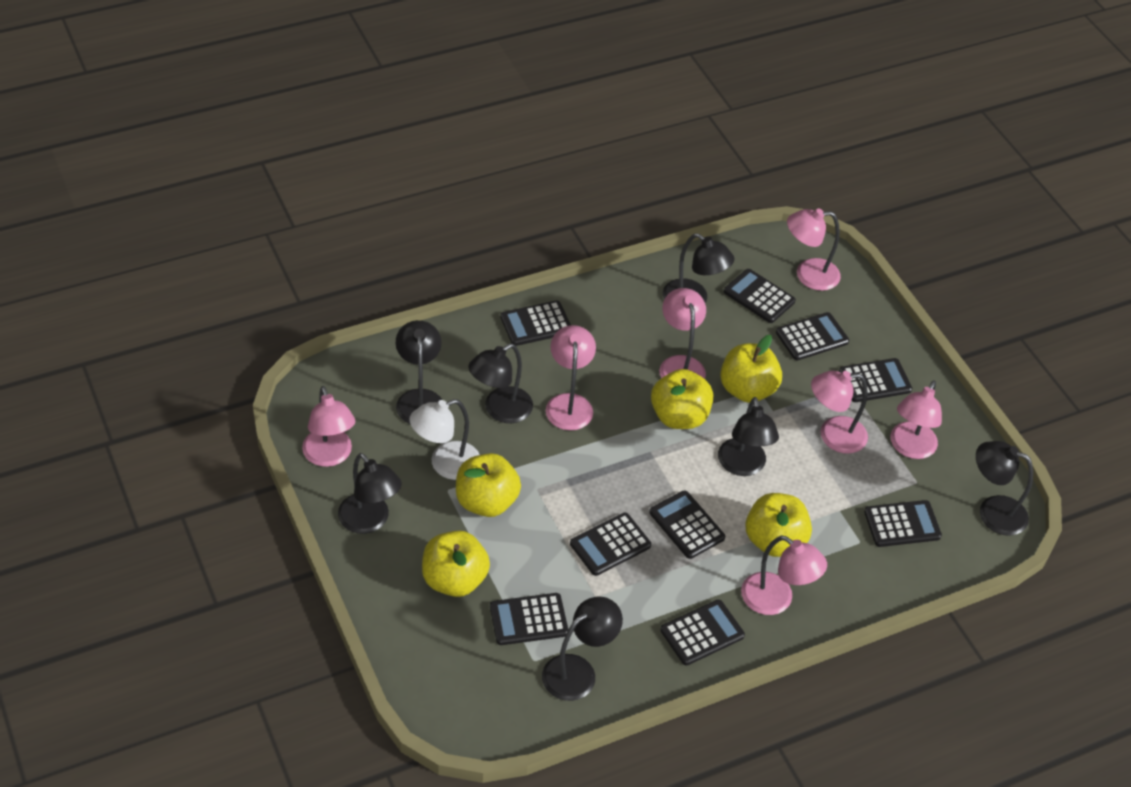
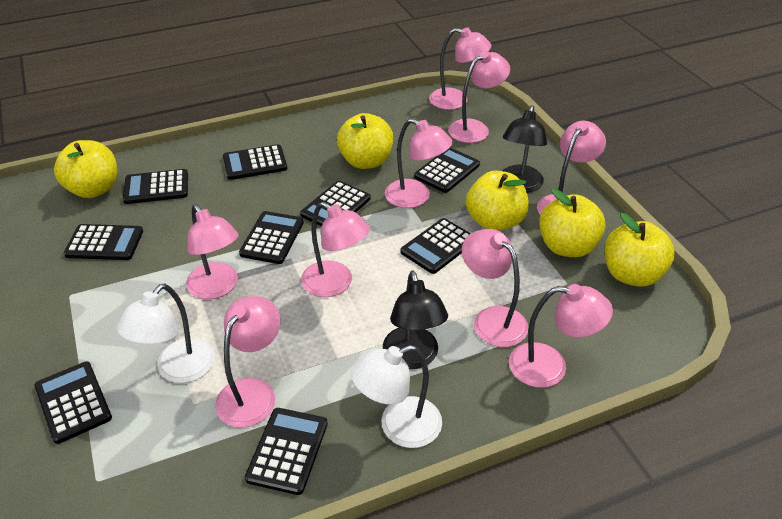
black lamp: 7 -> 2
pink lamp: 7 -> 9
white lamp: 1 -> 2

